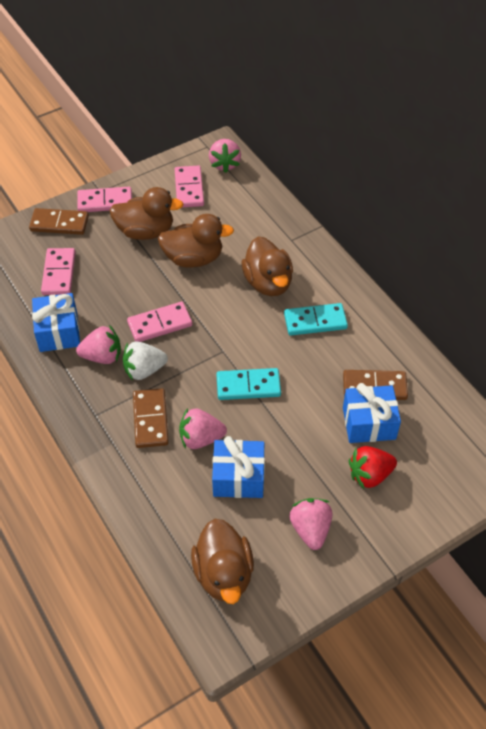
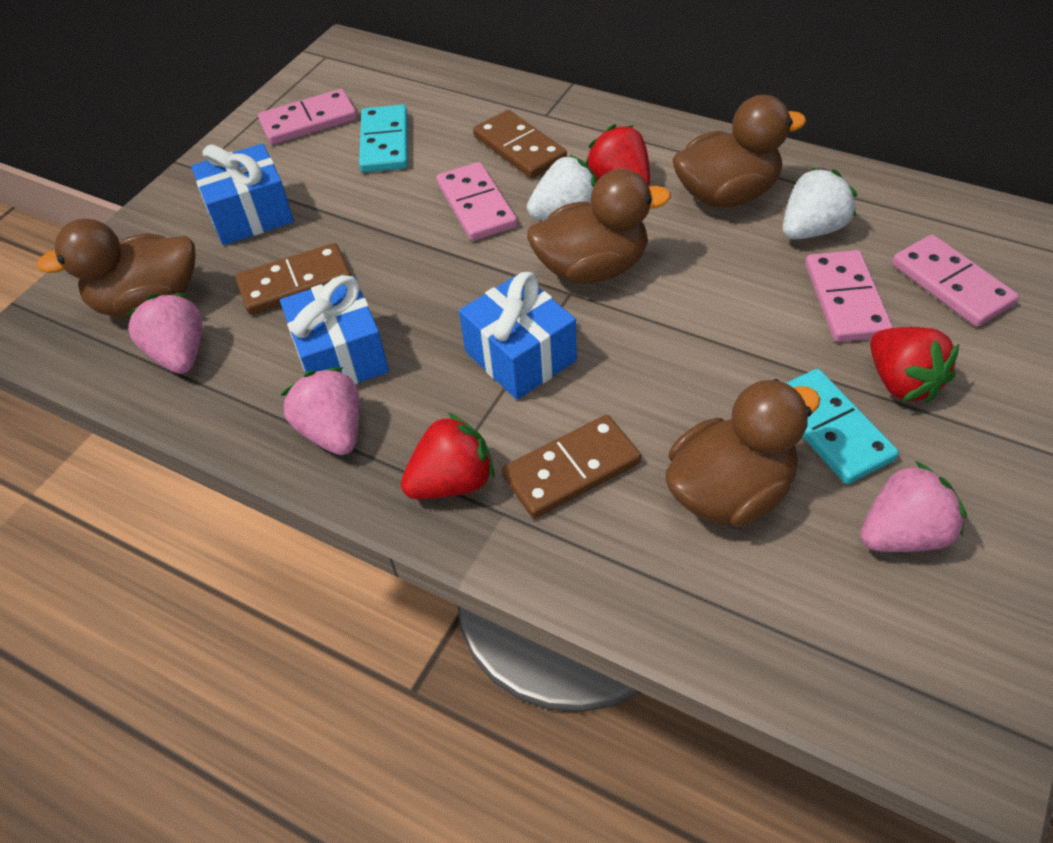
pink strawberry: 4 -> 3
red strawberry: 1 -> 3
white strawberry: 1 -> 2

